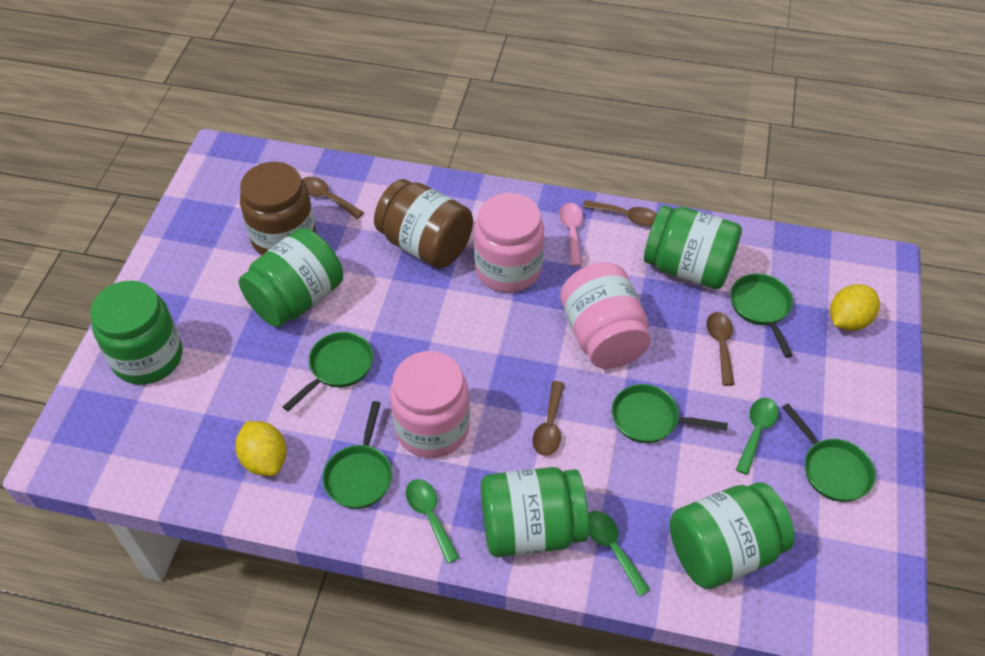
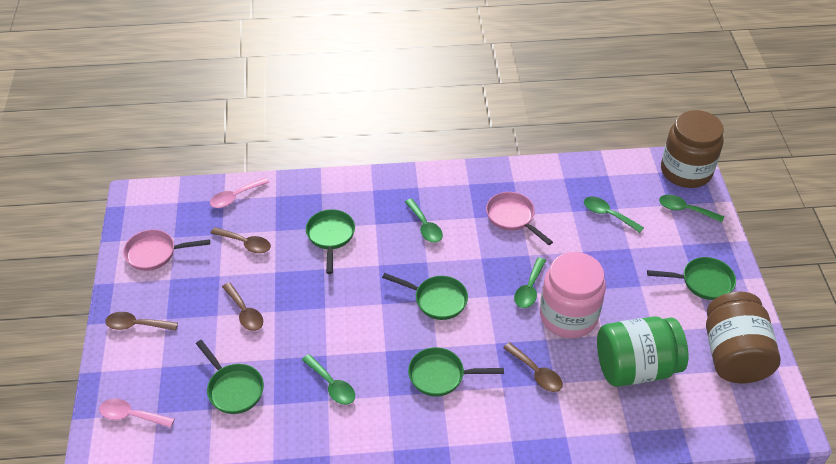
green jar: 5 -> 1
green spoon: 3 -> 5
pink jar: 3 -> 1
pink pan: 0 -> 2
pink spoon: 1 -> 2
yellow lemon: 2 -> 0

